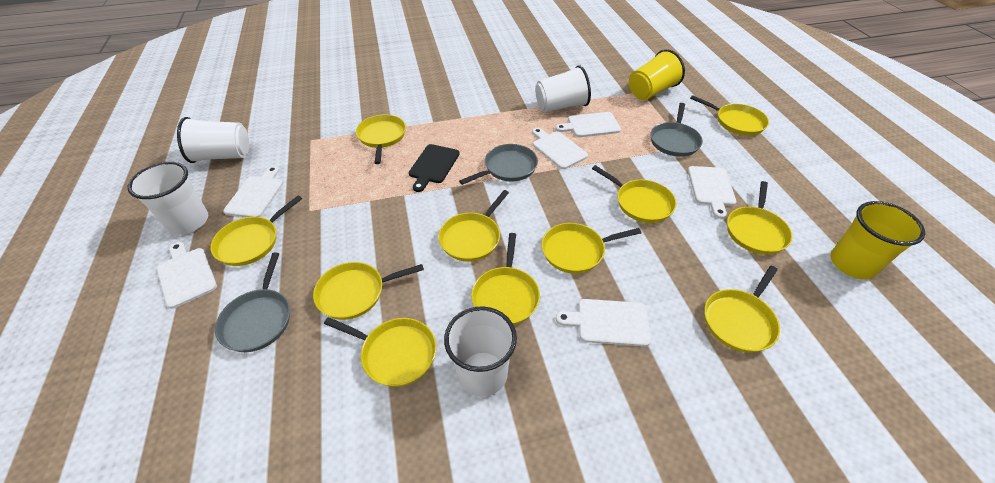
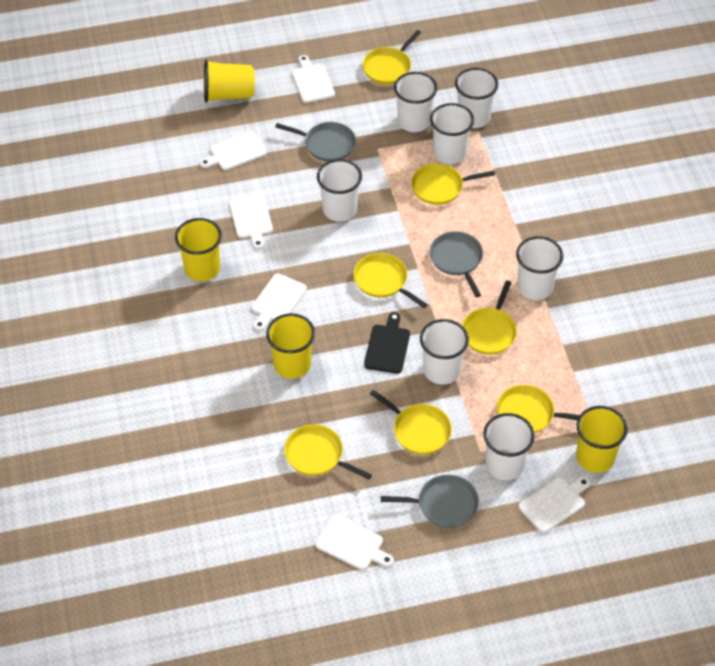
white cup: 4 -> 7
yellow cup: 2 -> 4
yellow pan: 11 -> 7

